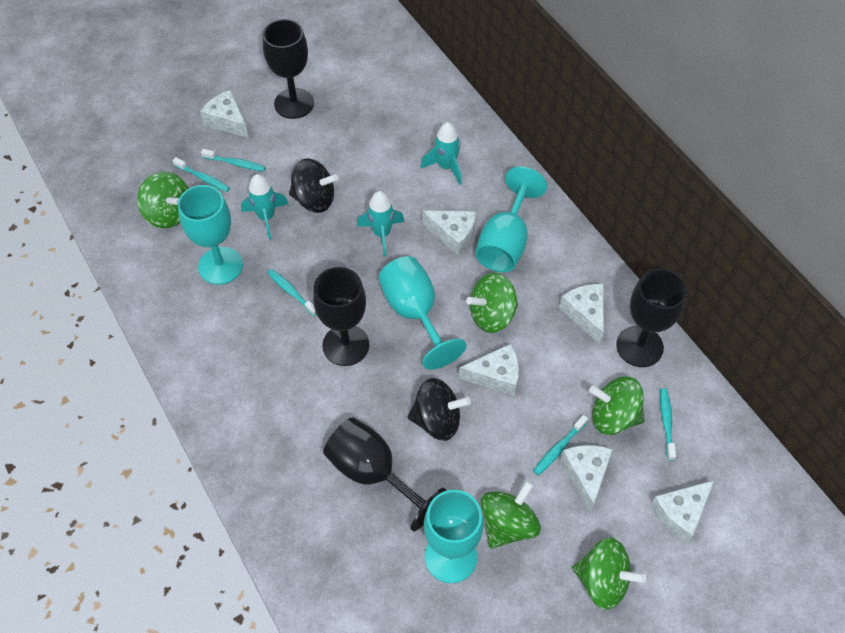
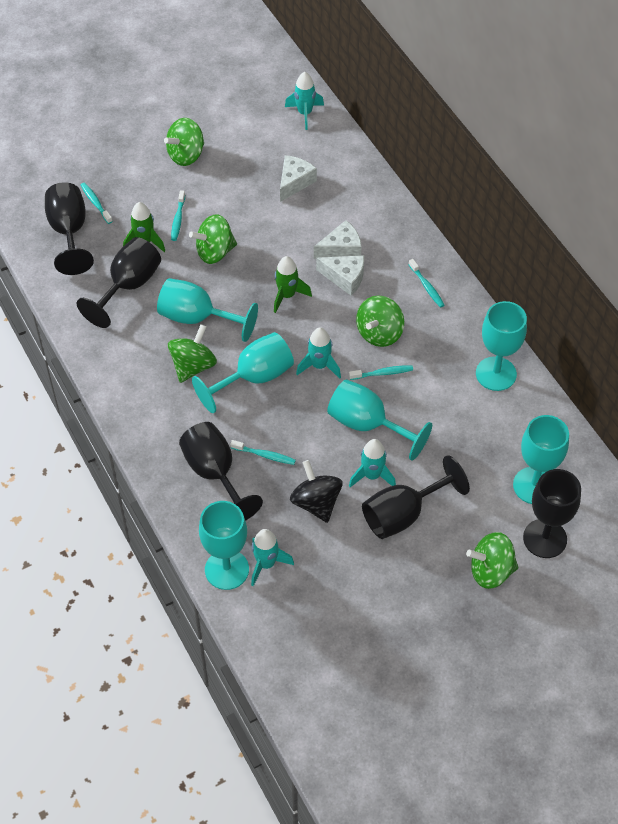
black goblet: 4 -> 5
black spinning top: 2 -> 1
green rocket: 0 -> 2
turquoise goblet: 4 -> 6
turquoise rocket: 3 -> 4
white cheese: 6 -> 3

